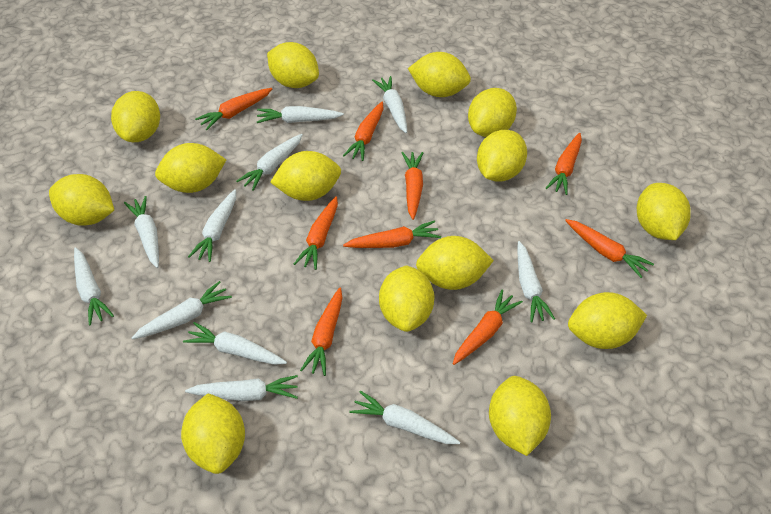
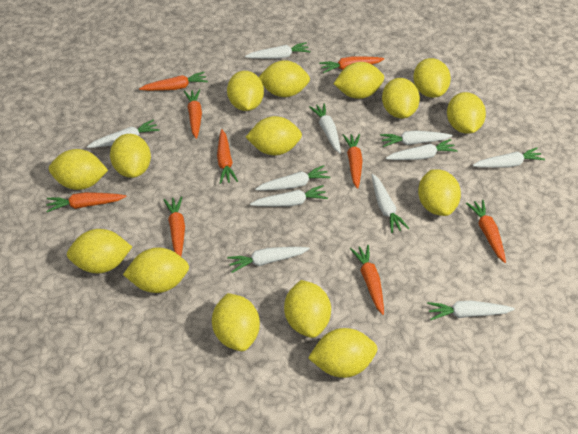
yellow lemon: 14 -> 15

